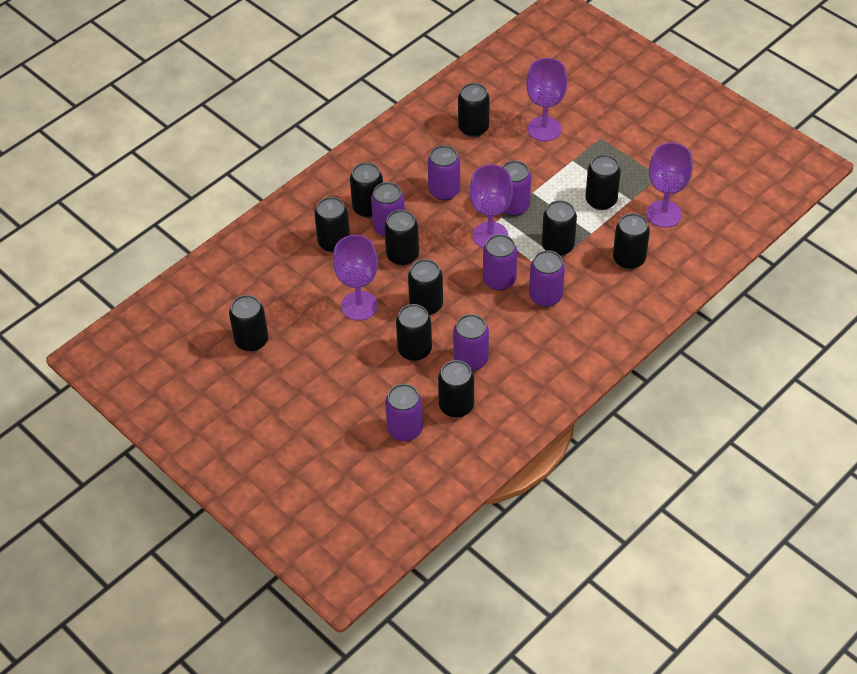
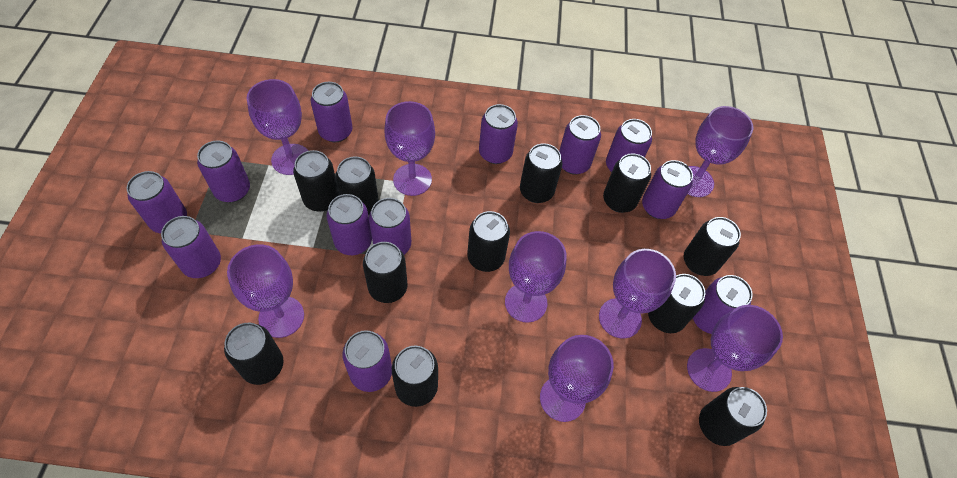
purple can: 7 -> 12
purple goblet: 4 -> 8

